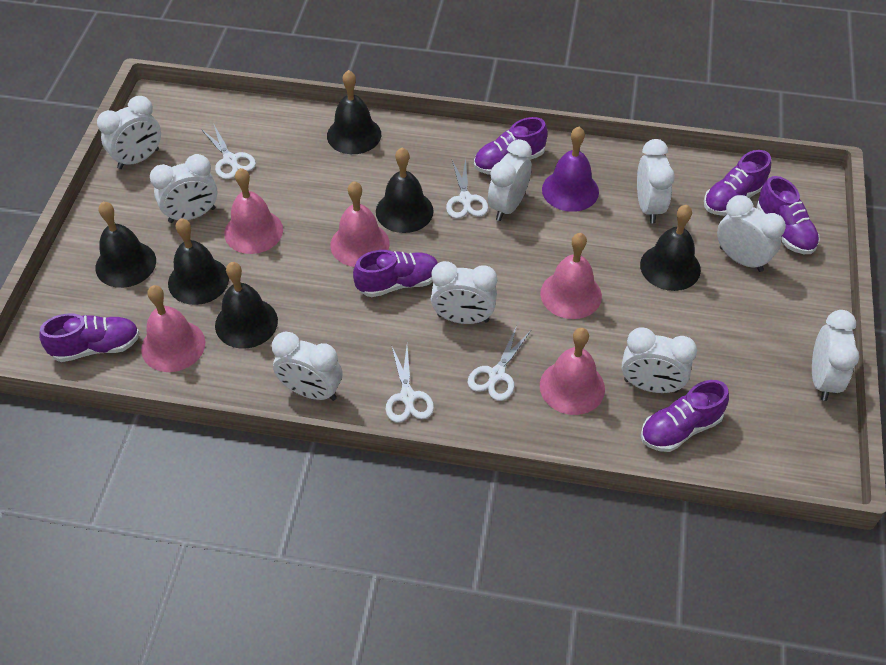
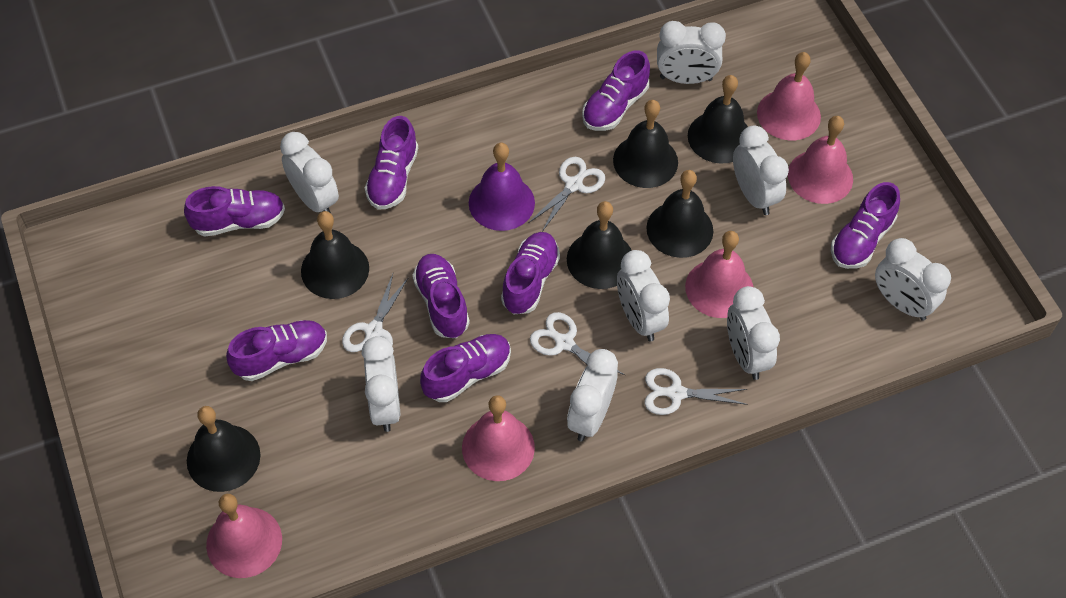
purple shoe: 6 -> 8
white clock: 9 -> 8

